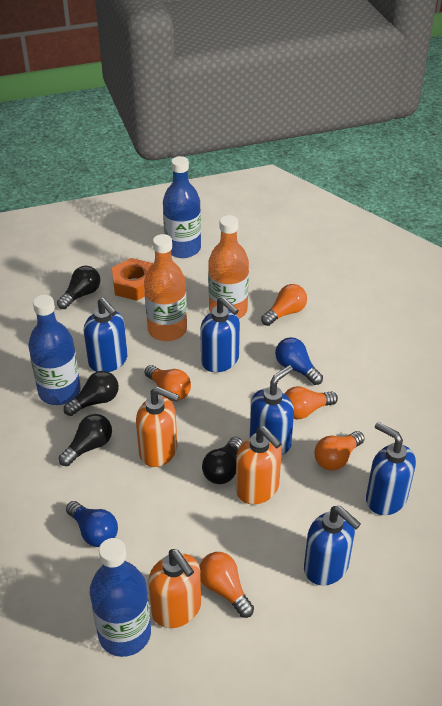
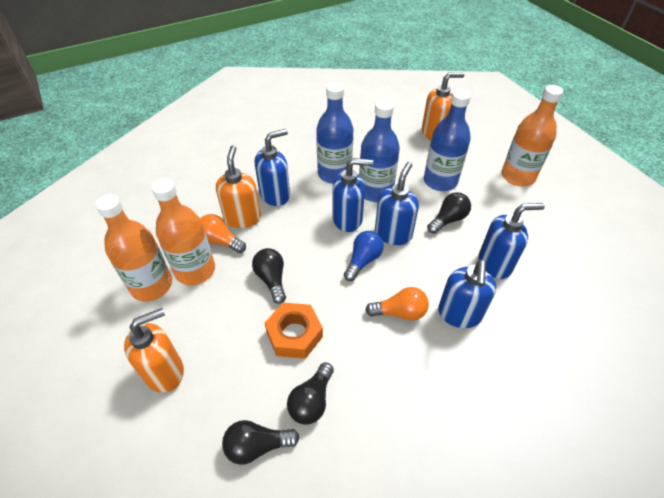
blue light bulb: 2 -> 1
orange bottle: 2 -> 3
orange light bulb: 5 -> 2

